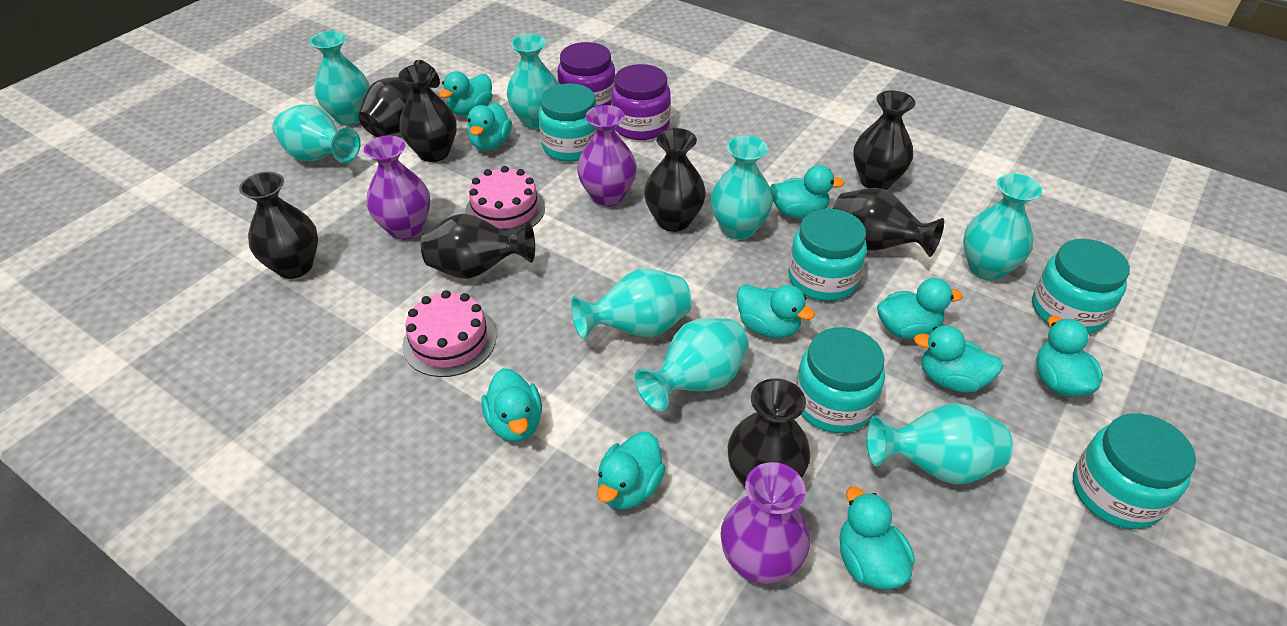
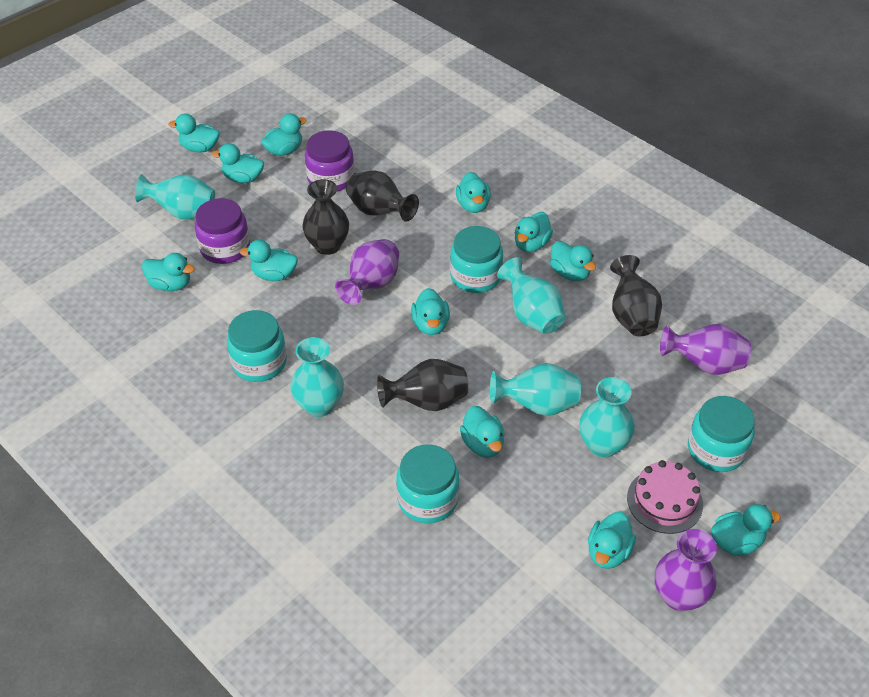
black vase: 8 -> 4
pink cake: 2 -> 1
turquoise duck: 10 -> 12
turquoise jar: 5 -> 4
turquoise vase: 8 -> 5

